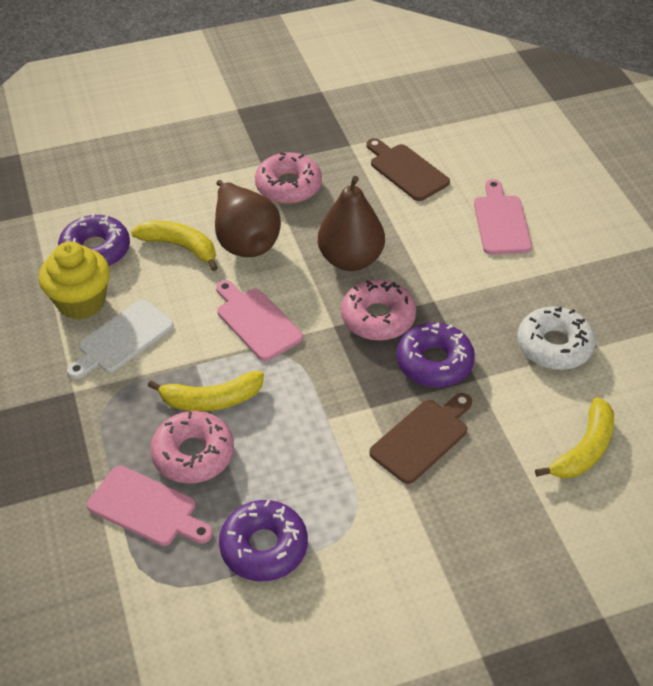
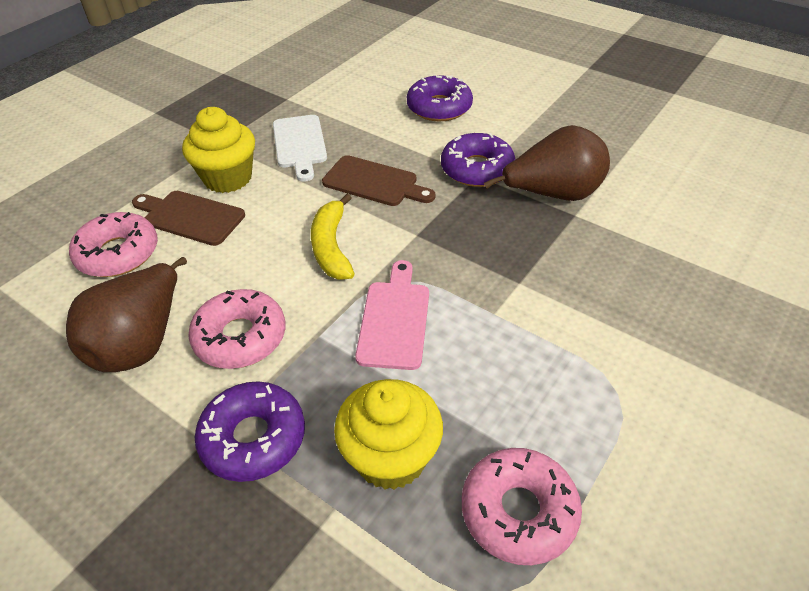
pink cutting board: 3 -> 1
white donut: 1 -> 0
yellow banana: 3 -> 1
yellow cupcake: 1 -> 2

